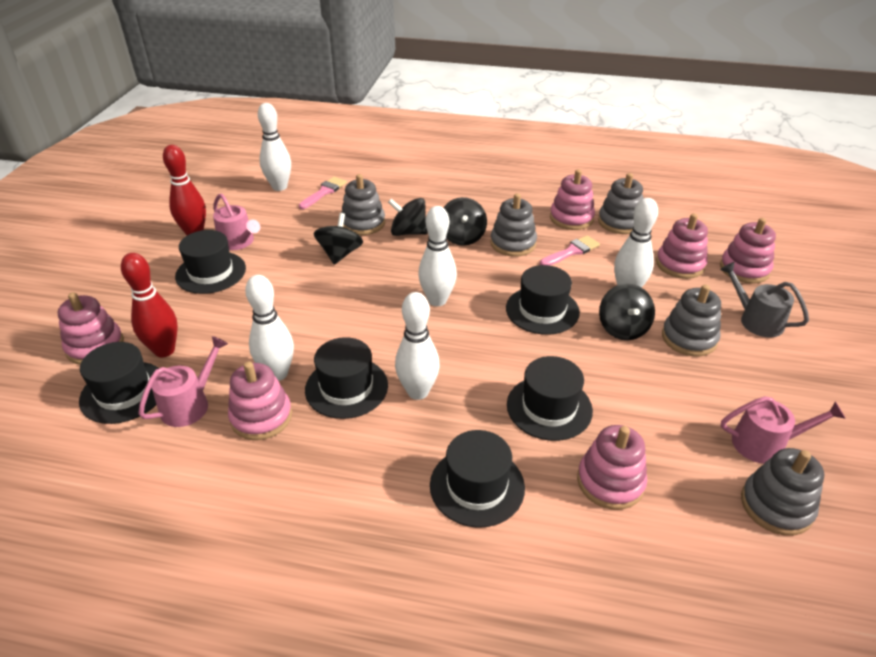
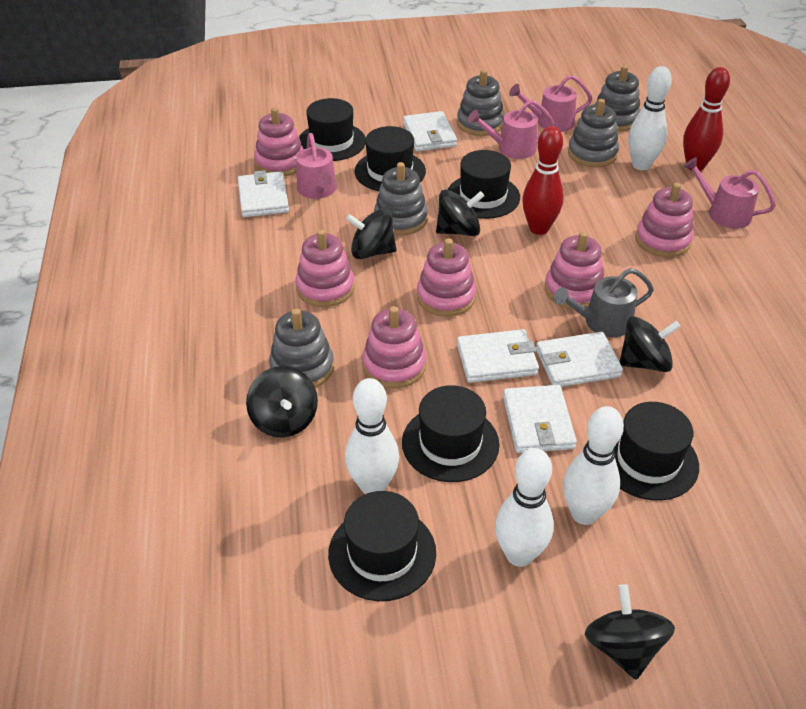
black spinning top: 4 -> 5
pink brush: 2 -> 0
pink watering can: 3 -> 4
white bowling pin: 5 -> 4
white wallet: 0 -> 5

